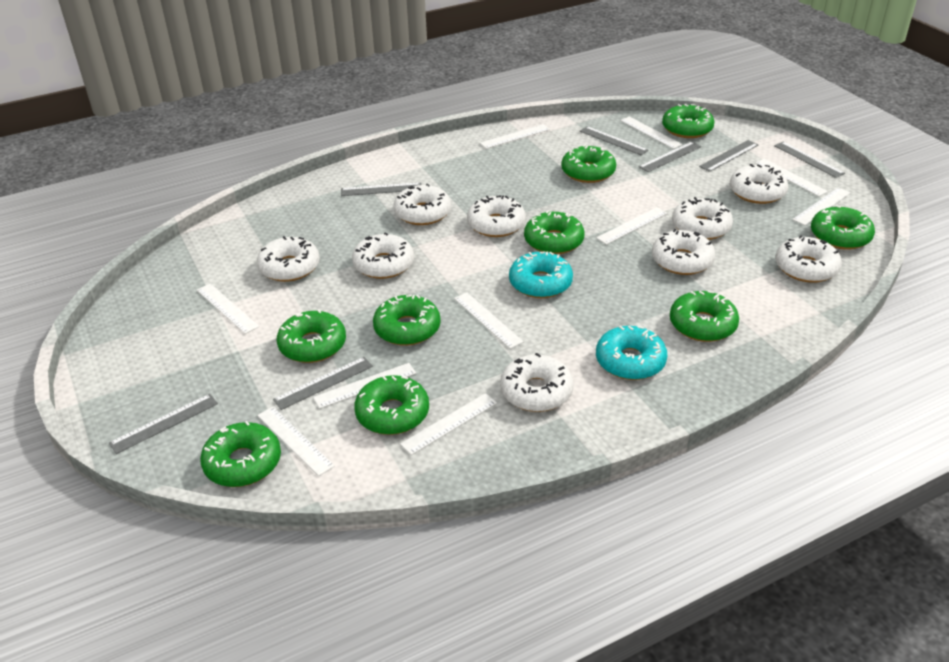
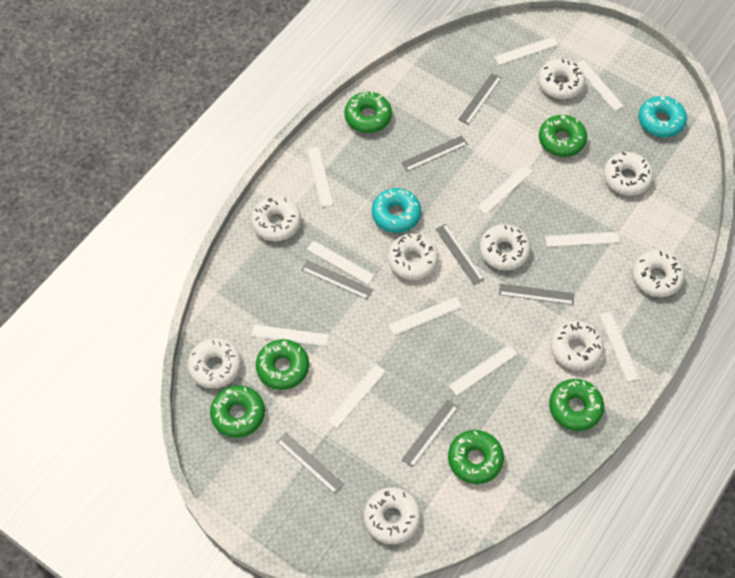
green donut: 9 -> 6
white ruler: 10 -> 11

